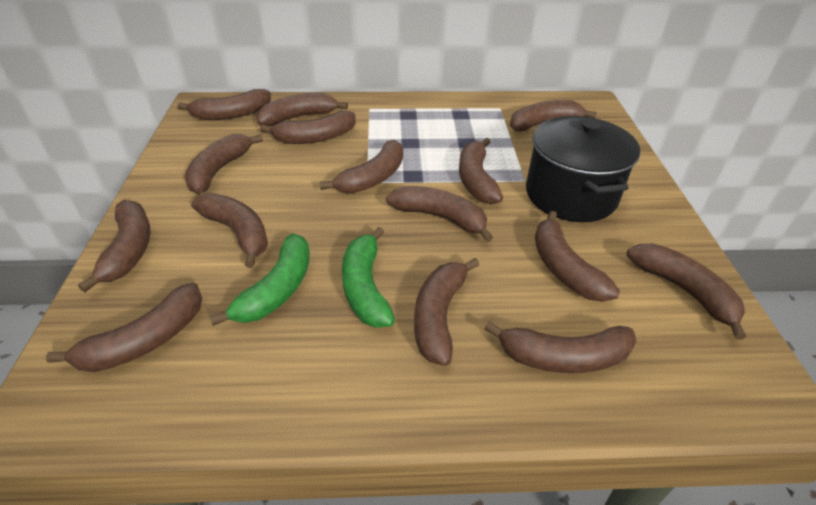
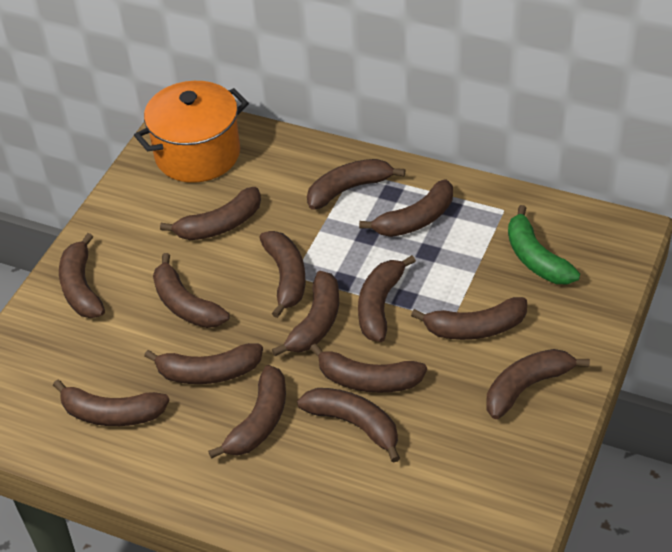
black pot: 1 -> 0
green banana: 2 -> 1
orange pot: 0 -> 1

